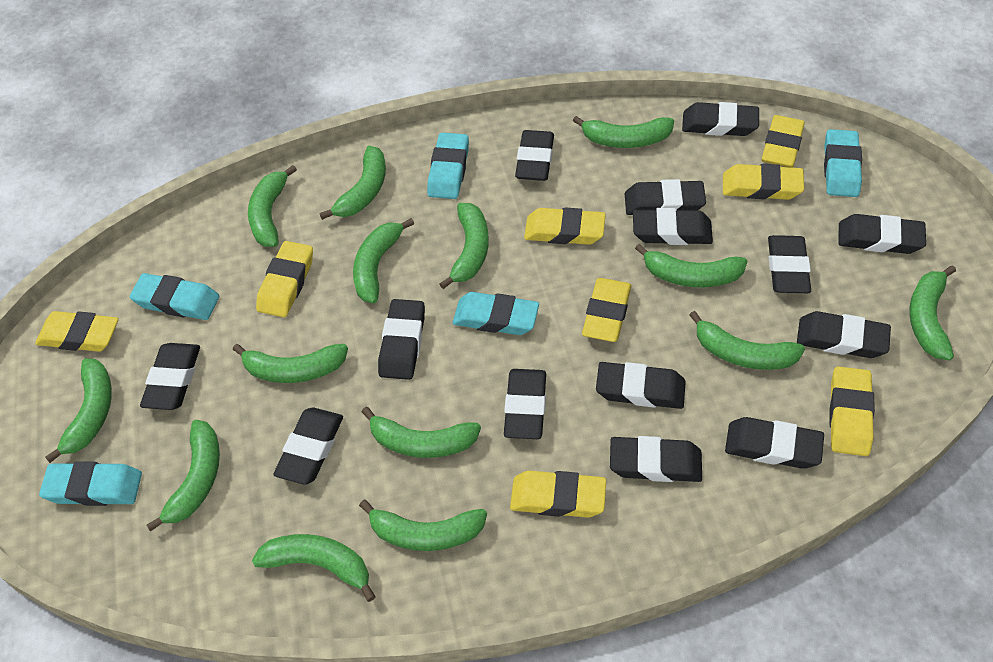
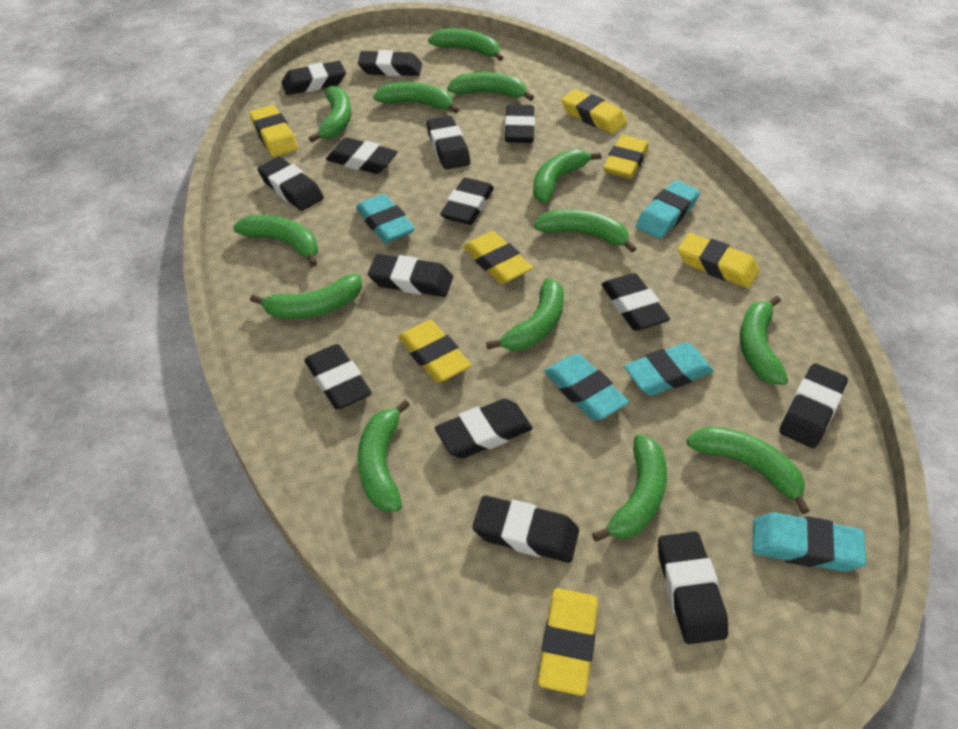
green banana: 14 -> 13
yellow eraser: 8 -> 7

